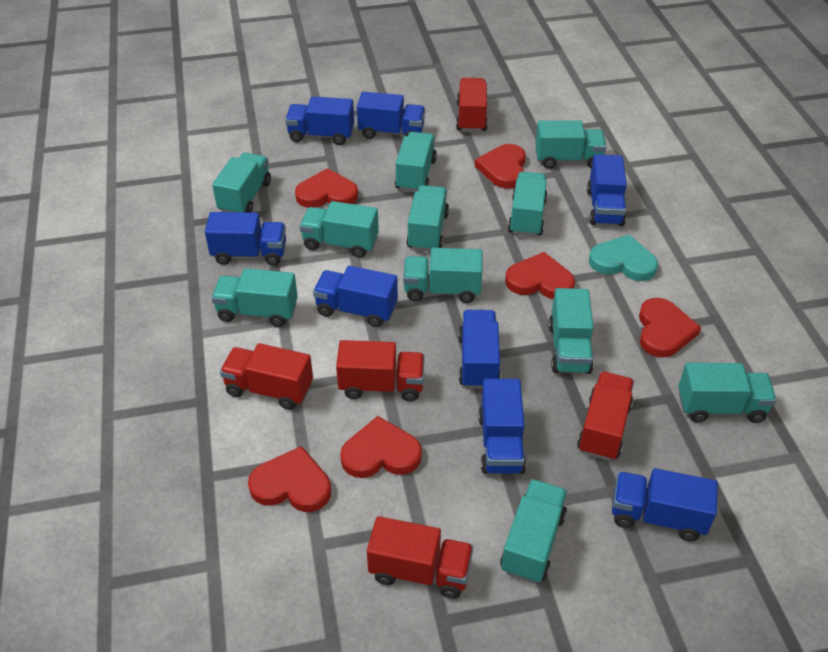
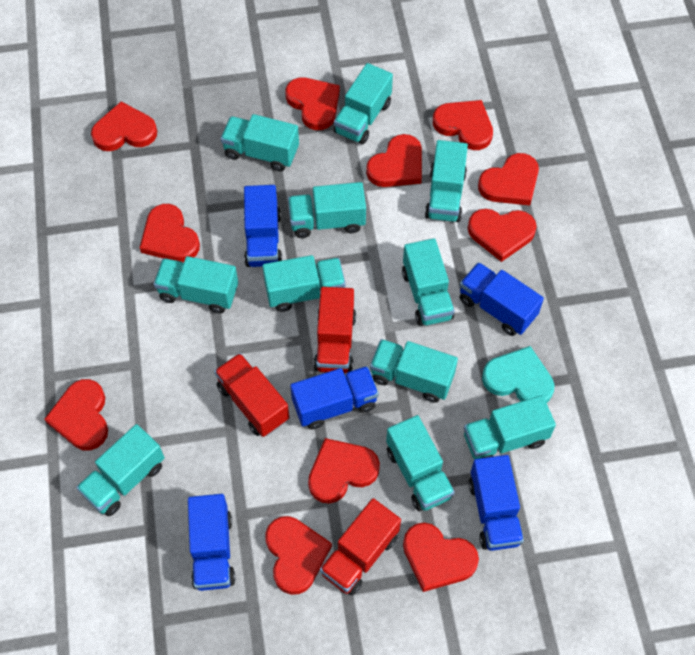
blue truck: 8 -> 5
red heart: 6 -> 11
red truck: 5 -> 3

